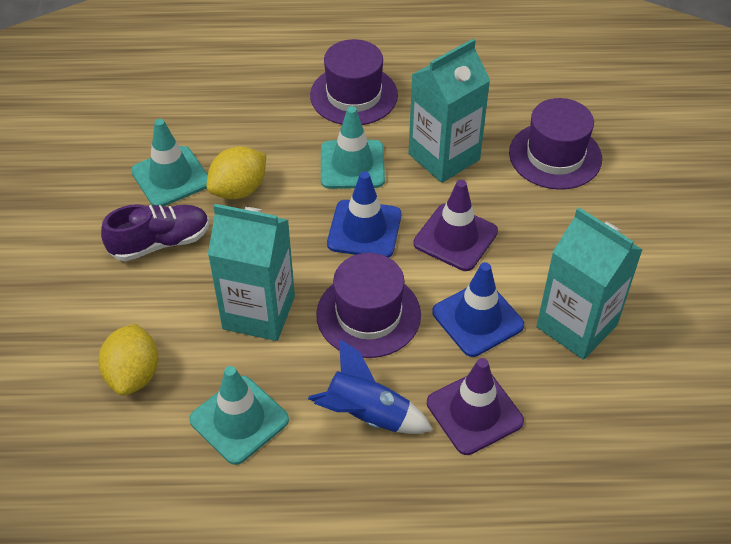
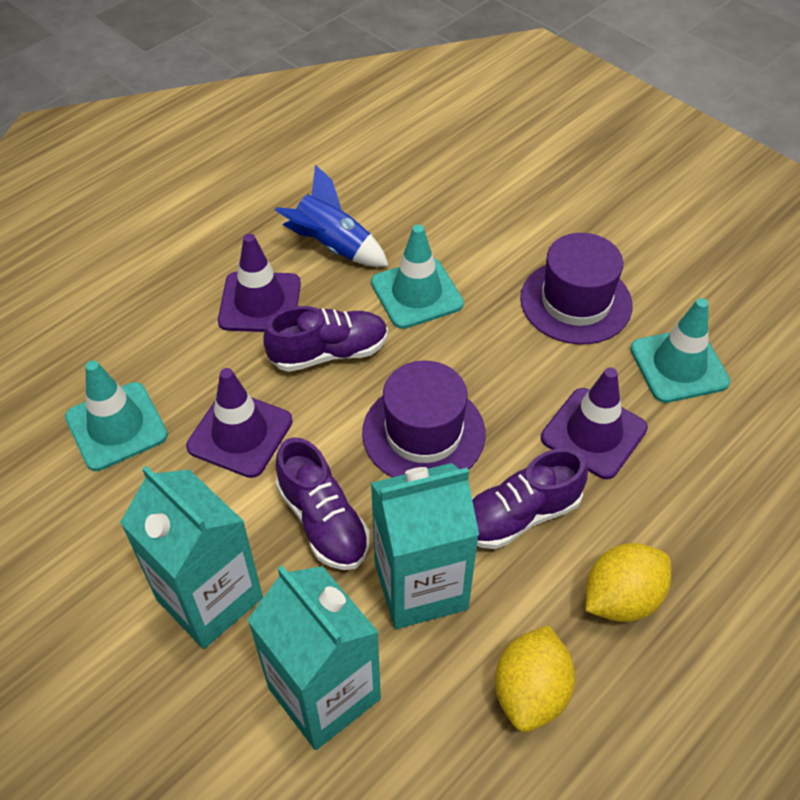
blue traffic cone: 2 -> 0
purple hat: 3 -> 2
purple shoe: 1 -> 3
purple traffic cone: 2 -> 3

